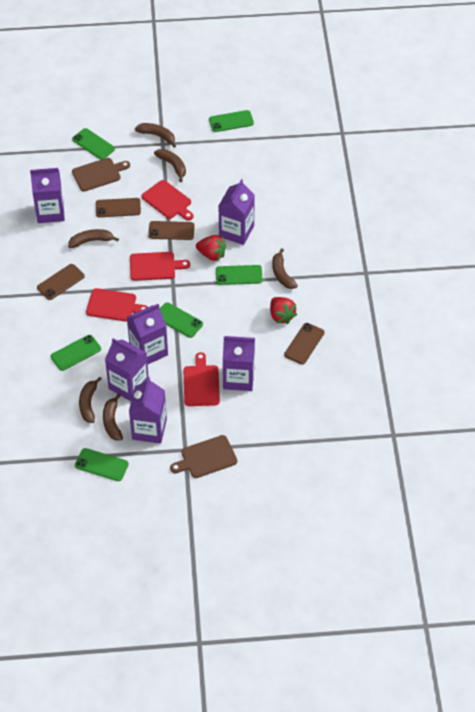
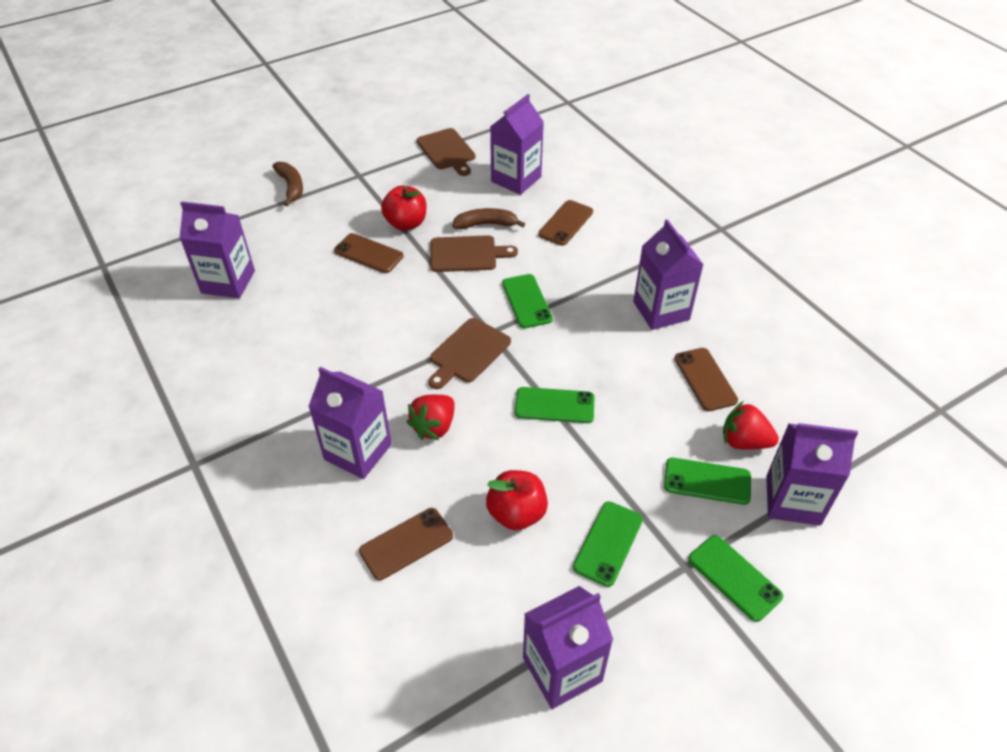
brown banana: 6 -> 2
brown cutting board: 2 -> 3
green phone: 6 -> 5
red apple: 0 -> 2
red cutting board: 4 -> 0

